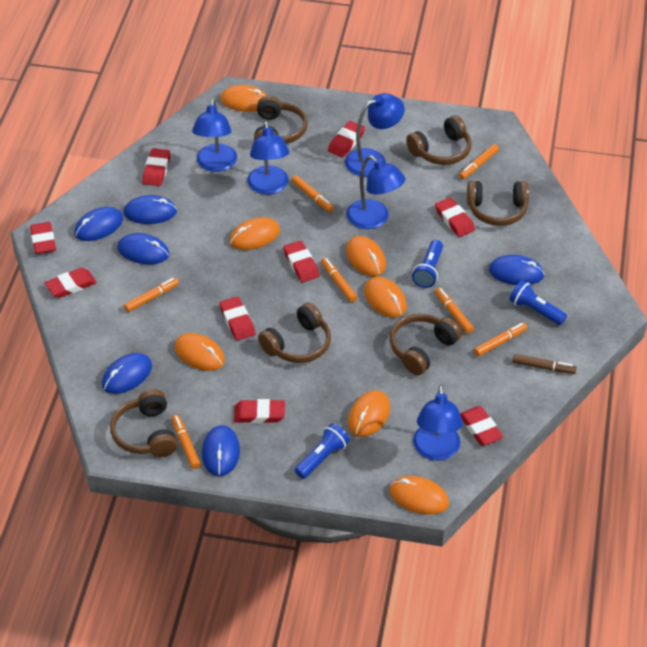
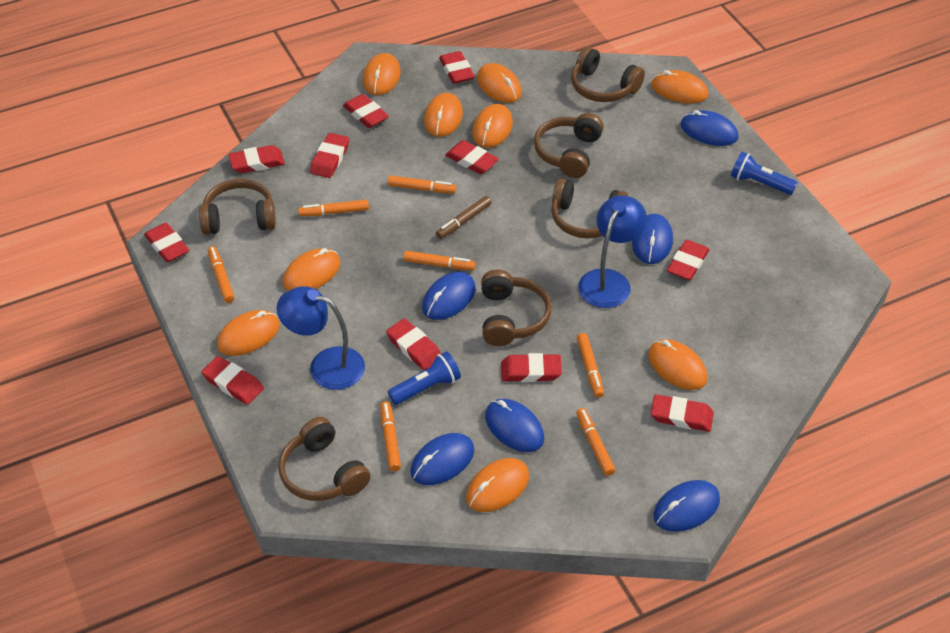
blue flashlight: 3 -> 2
blue lamp: 5 -> 2
orange mouse: 7 -> 9
red eraser: 9 -> 11

